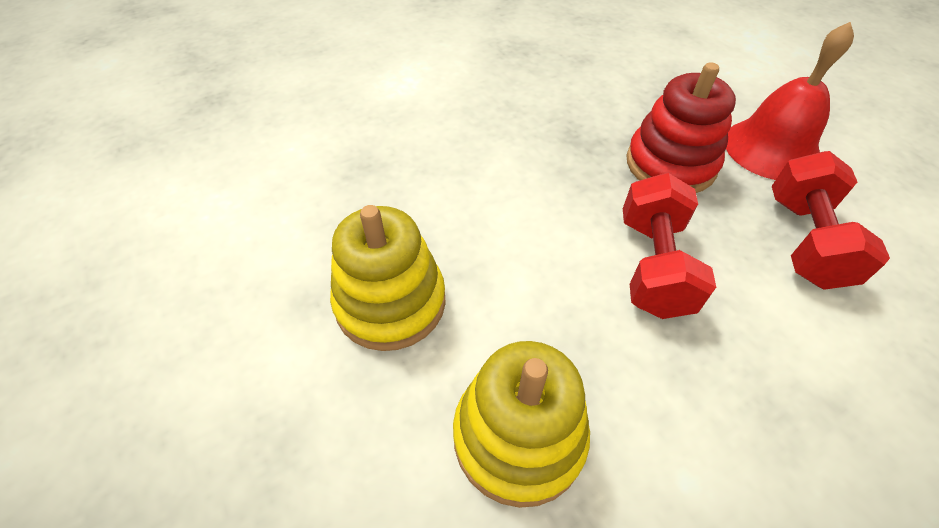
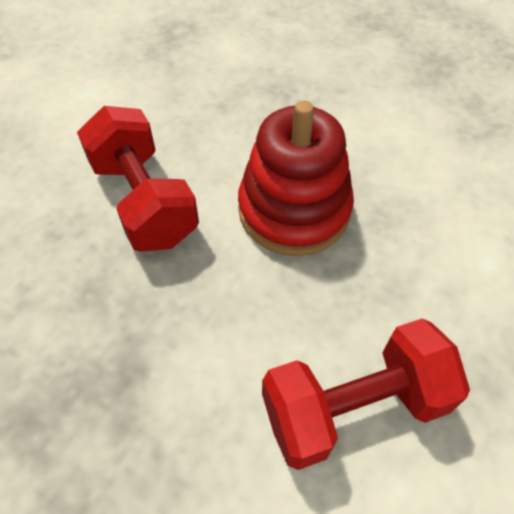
red bell: 1 -> 0
yellow stacking toy: 2 -> 0

